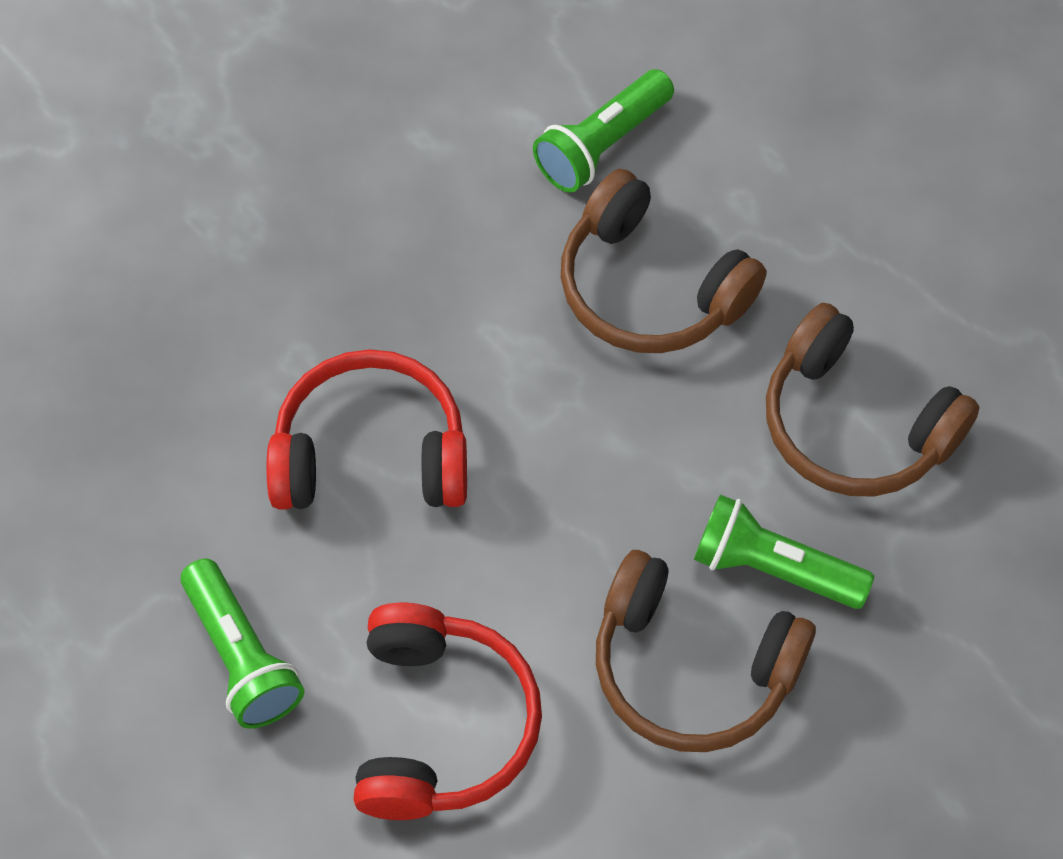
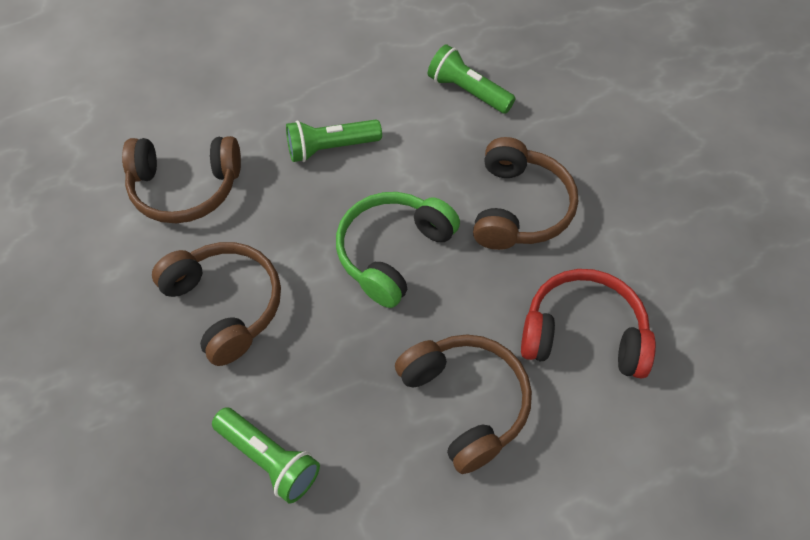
brown headphones: 3 -> 4
green headphones: 0 -> 1
red headphones: 2 -> 1

